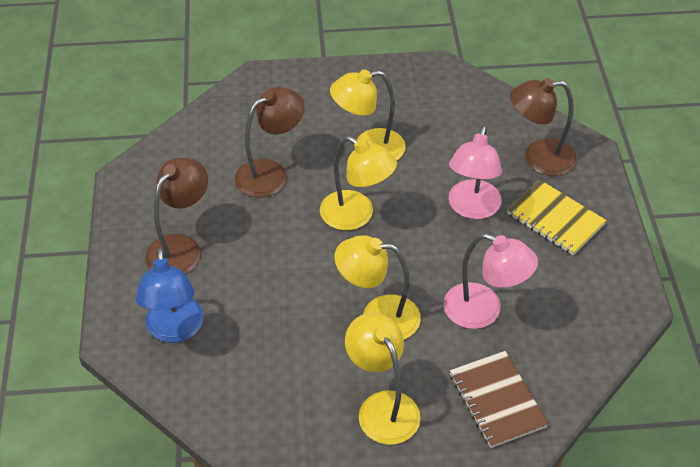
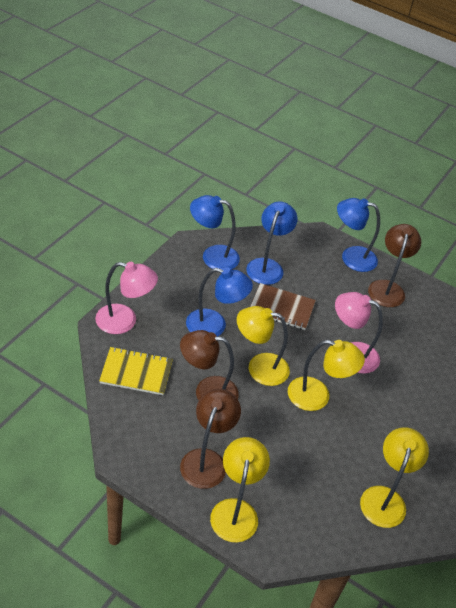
blue lamp: 1 -> 4

